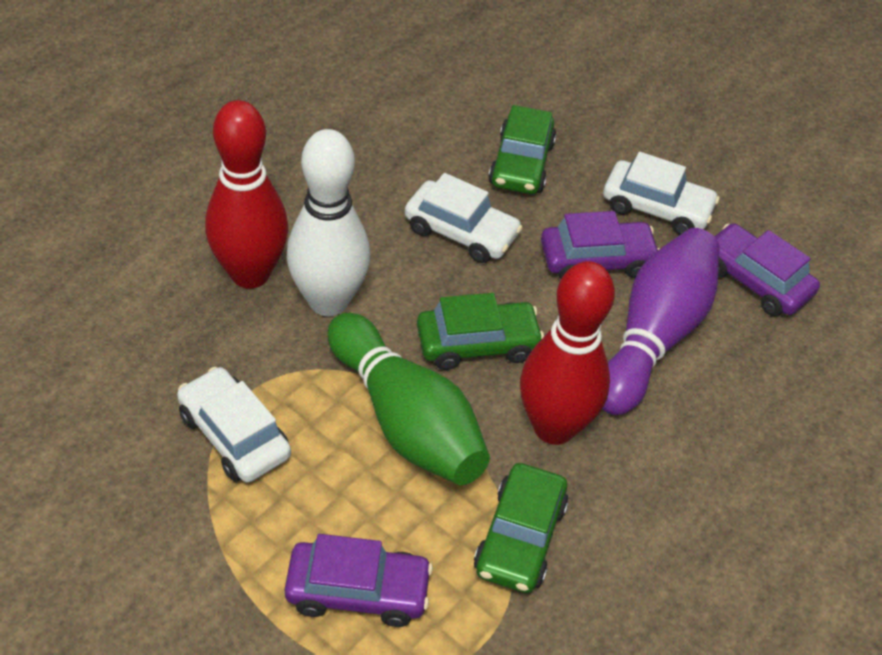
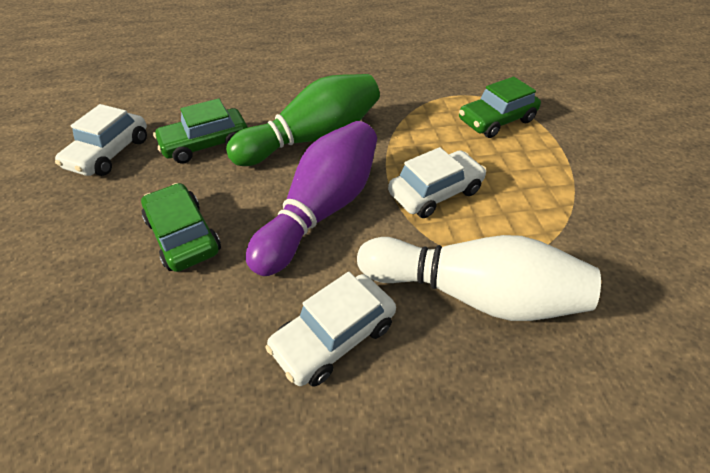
purple car: 3 -> 0
red bowling pin: 2 -> 0

